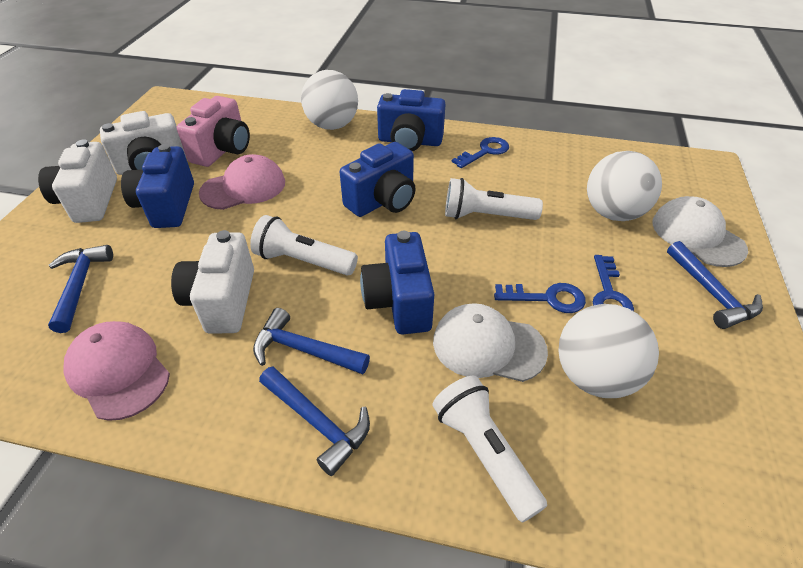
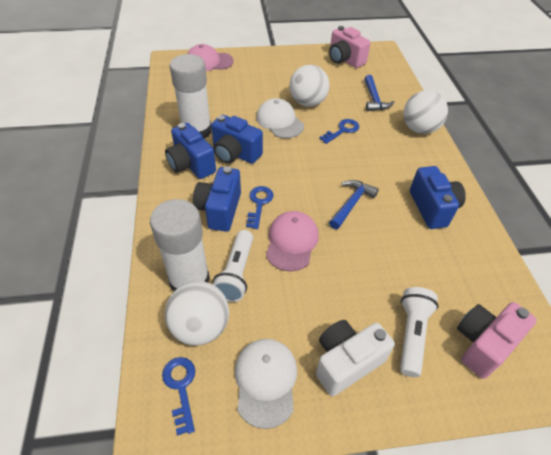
blue hammer: 4 -> 2
pink camera: 1 -> 2
white camera: 3 -> 1
white flashlight: 3 -> 2
white glue stick: 0 -> 2

